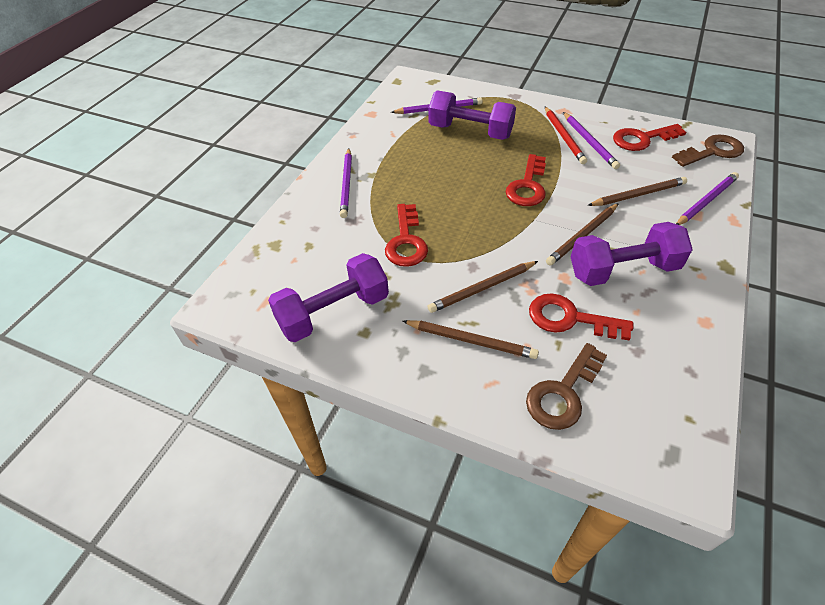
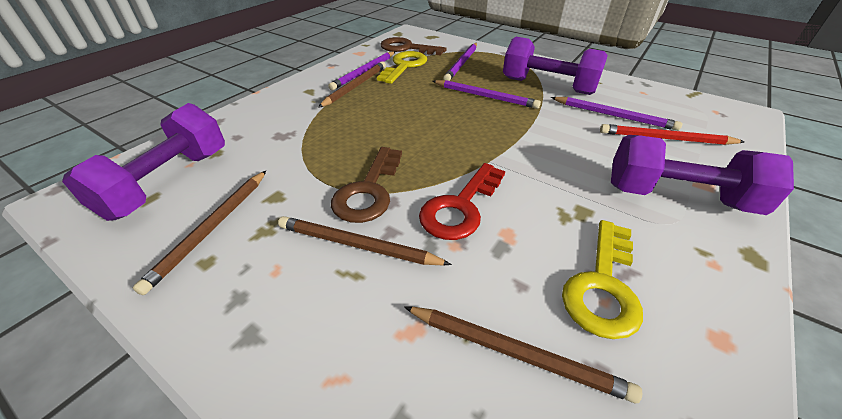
red key: 4 -> 1
yellow key: 0 -> 2

